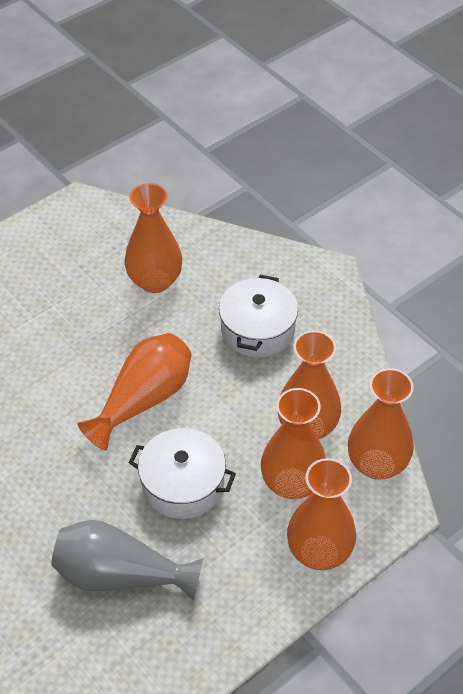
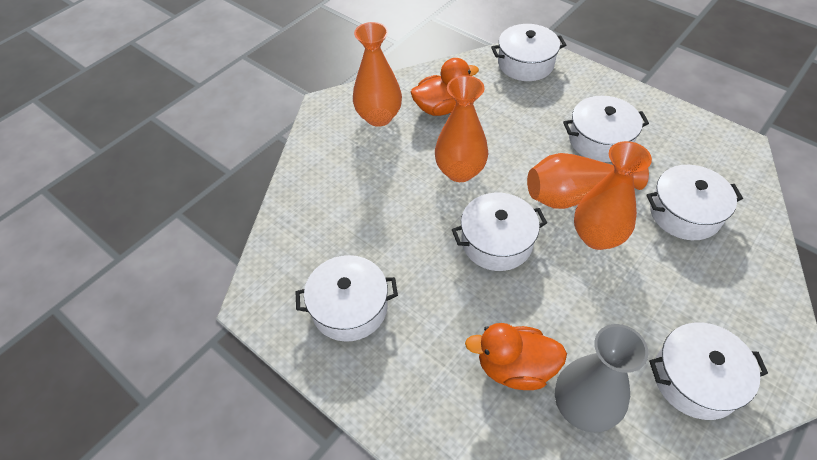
orange duck: 0 -> 2
orange vase: 6 -> 4
white pot: 2 -> 6

